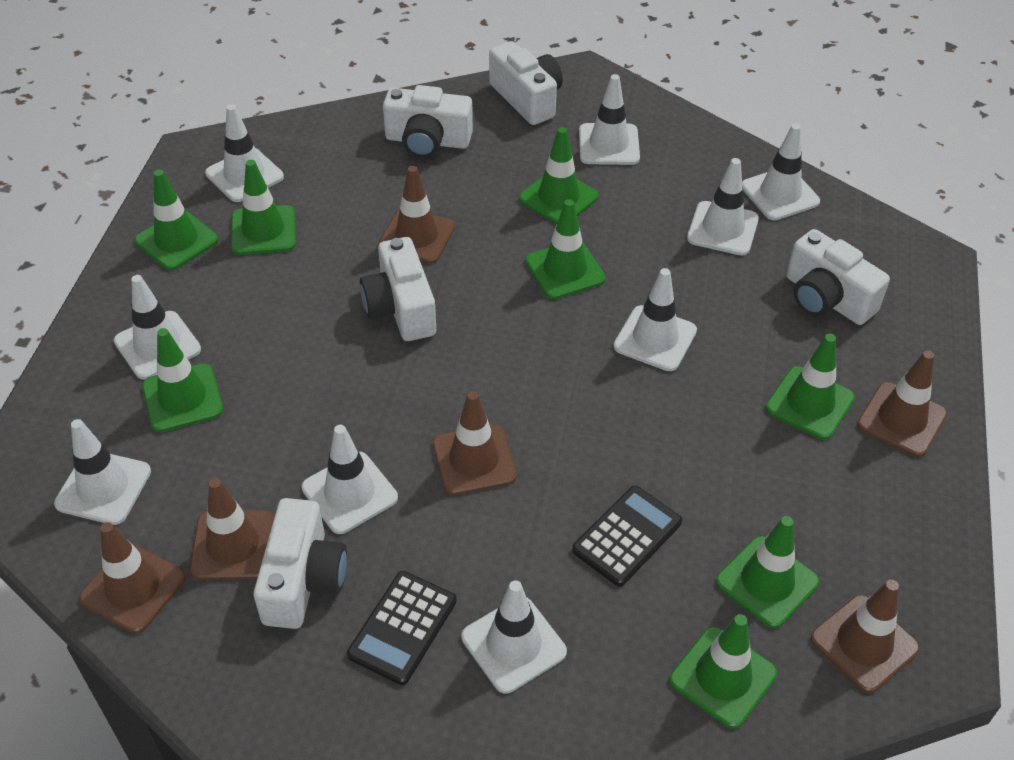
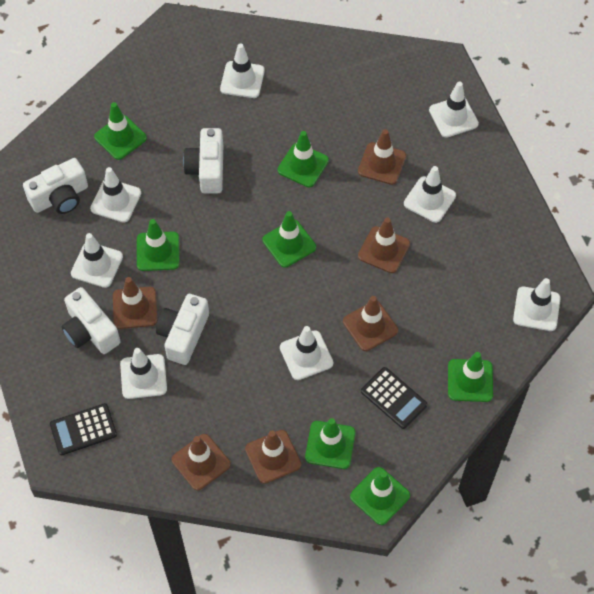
green traffic cone: 8 -> 7
white camera: 5 -> 4
white traffic cone: 9 -> 8

